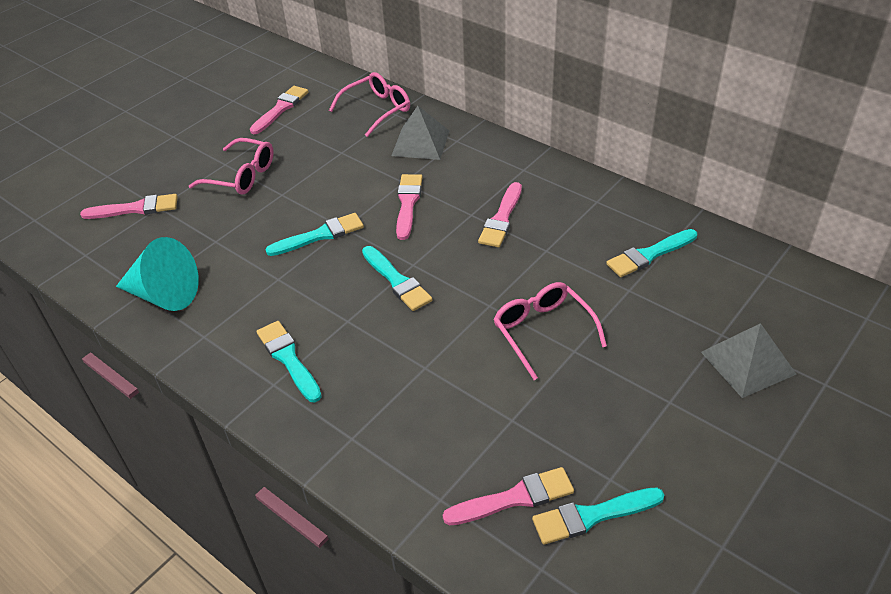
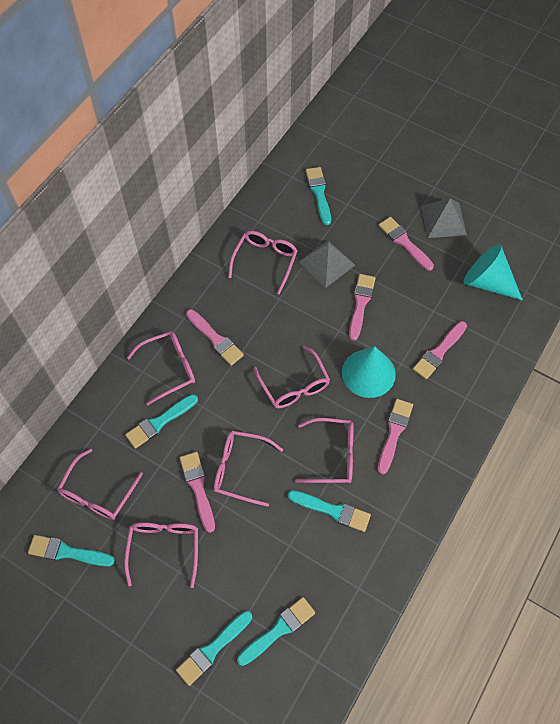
pink brush: 5 -> 6
pink glasses: 3 -> 7
turquoise brush: 5 -> 6
turquoise cone: 1 -> 2

